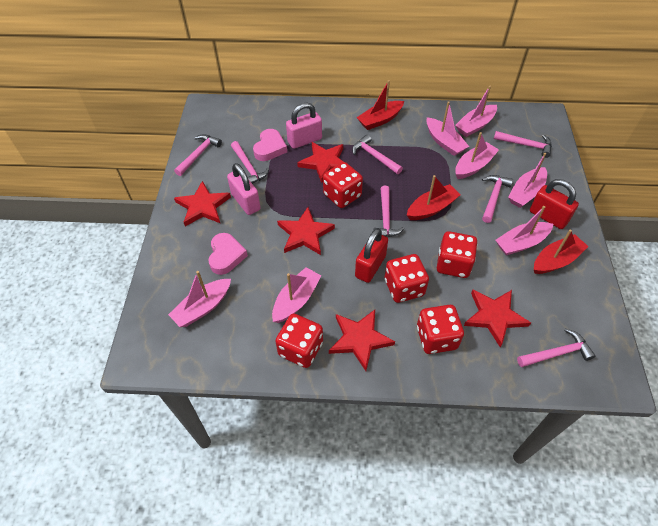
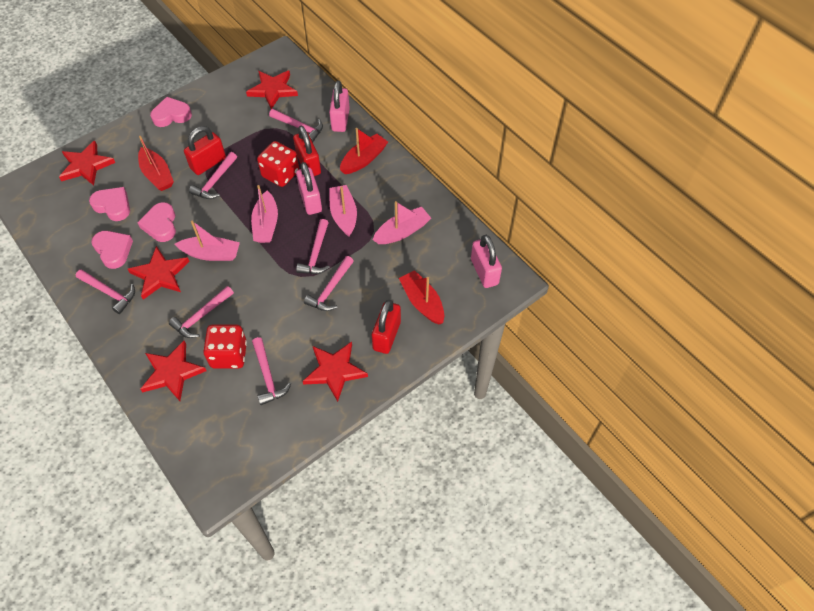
pink boat: 7 -> 4
pink heart: 2 -> 4
pink padlock: 2 -> 3
red dice: 5 -> 2
red padlock: 2 -> 3

